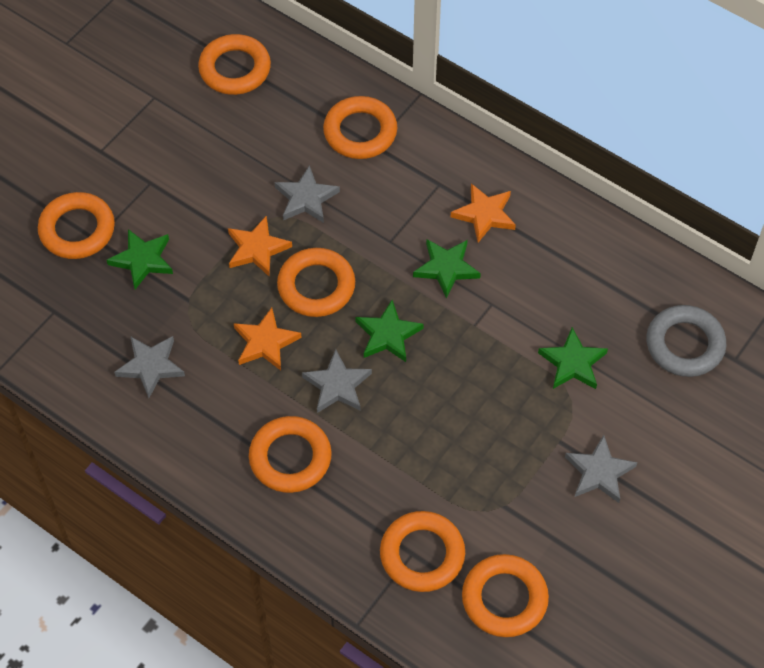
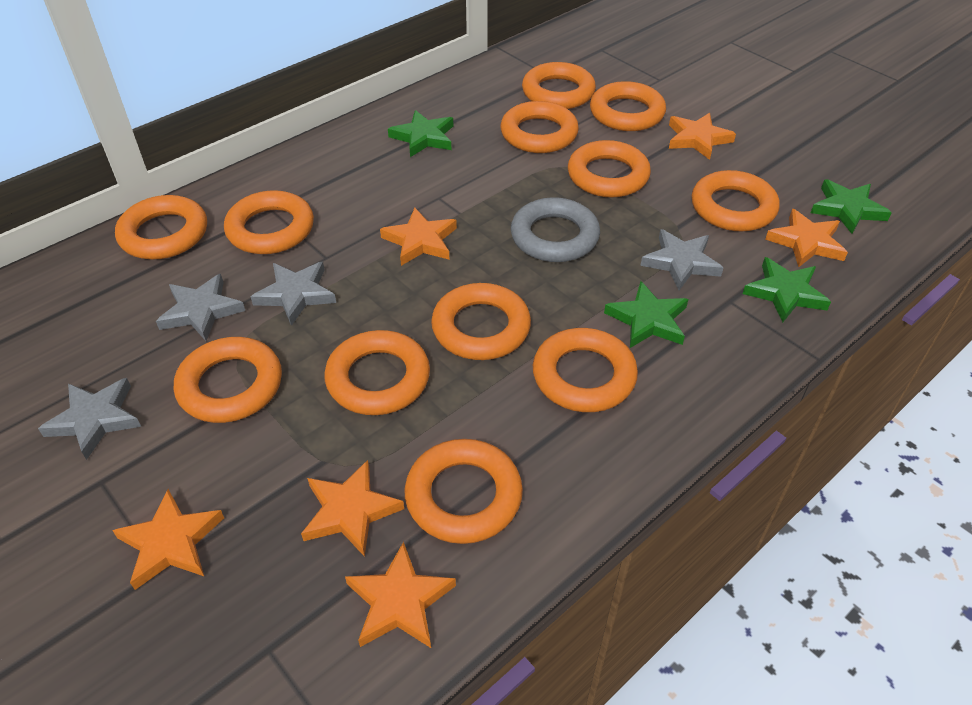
orange ring: 7 -> 12
orange star: 3 -> 6

